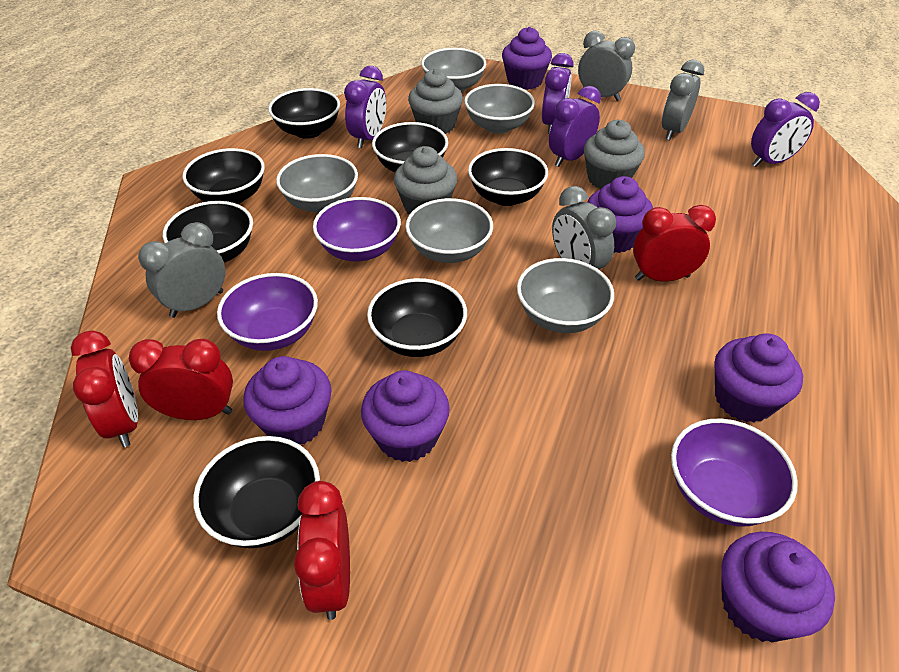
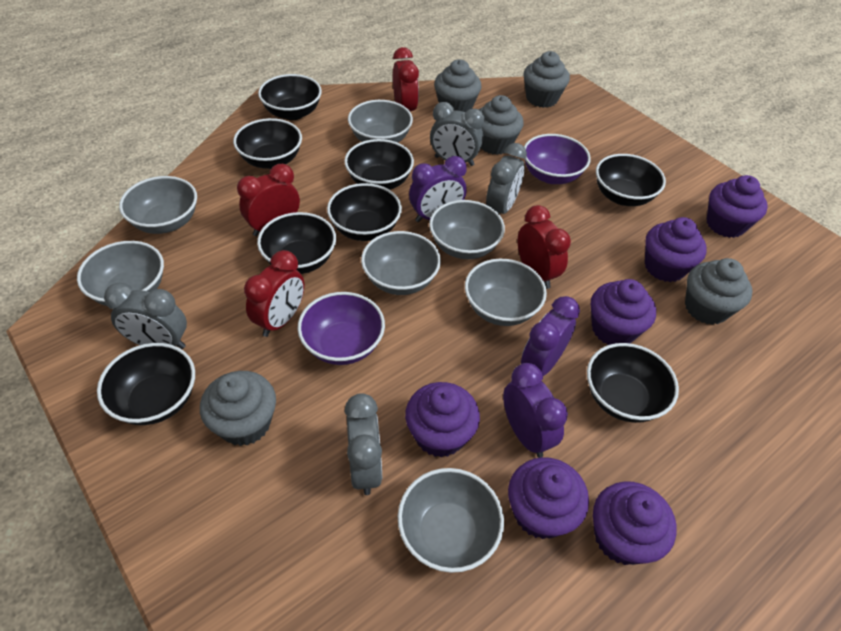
black bowl: 7 -> 8
grey bowl: 5 -> 7
grey cupcake: 3 -> 5
purple bowl: 3 -> 2
purple clock: 4 -> 3

